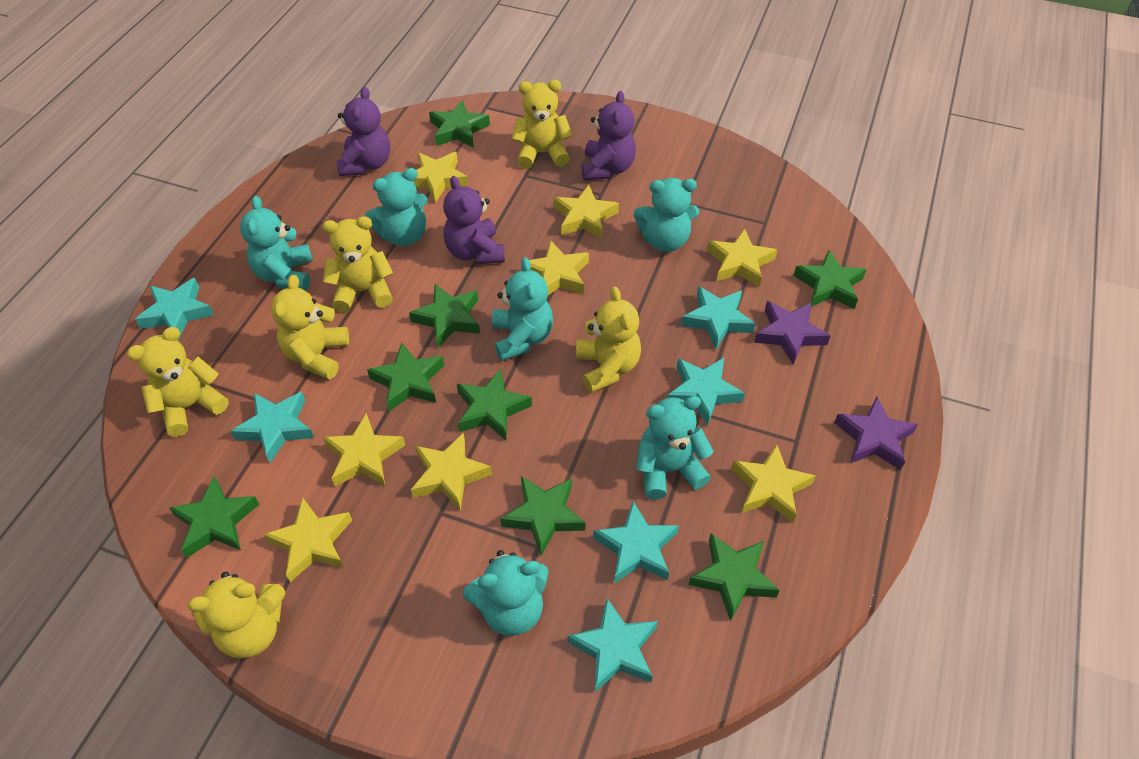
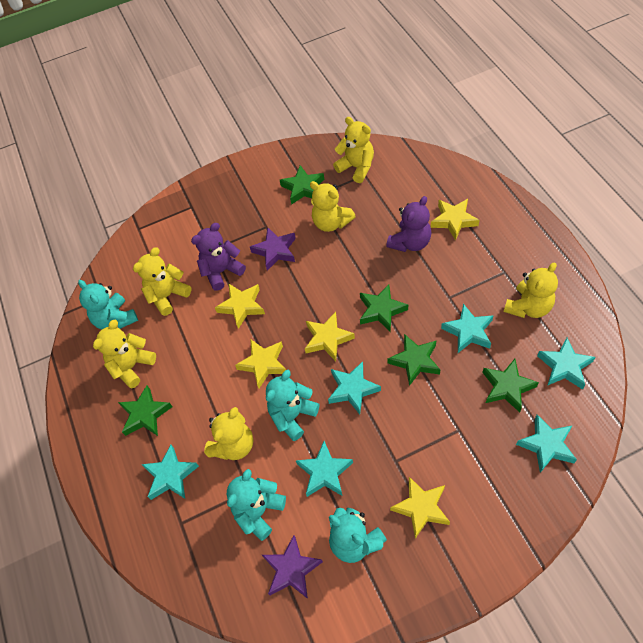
green star: 8 -> 5
purple teddy bear: 3 -> 2
turquoise teddy bear: 6 -> 4
yellow star: 8 -> 5

